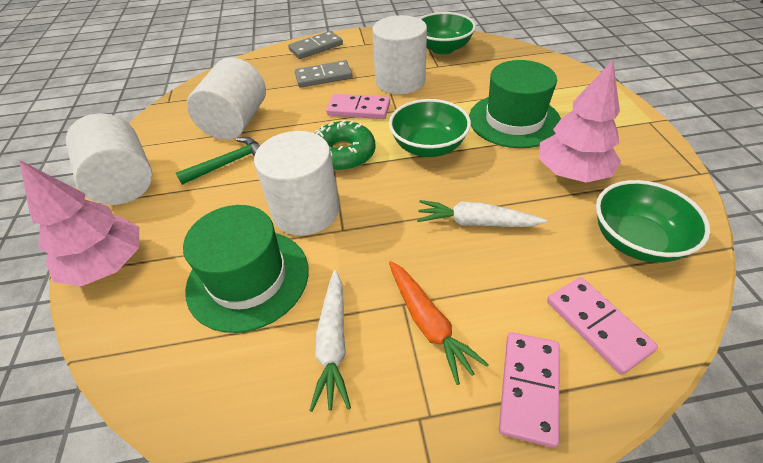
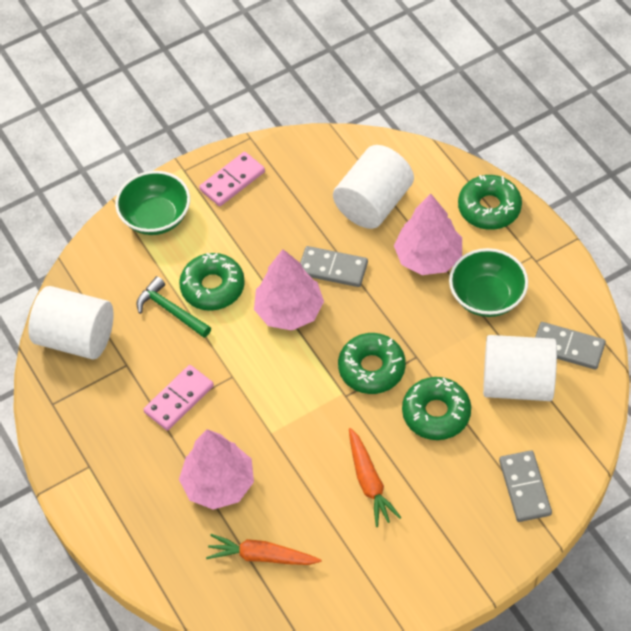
green bowl: 3 -> 2
green donut: 1 -> 4
green hat: 2 -> 0
grey domino: 2 -> 3
orange carrot: 1 -> 2
pink domino: 3 -> 2
pink tree: 2 -> 3
white carrot: 2 -> 0
white cylinder: 4 -> 3

